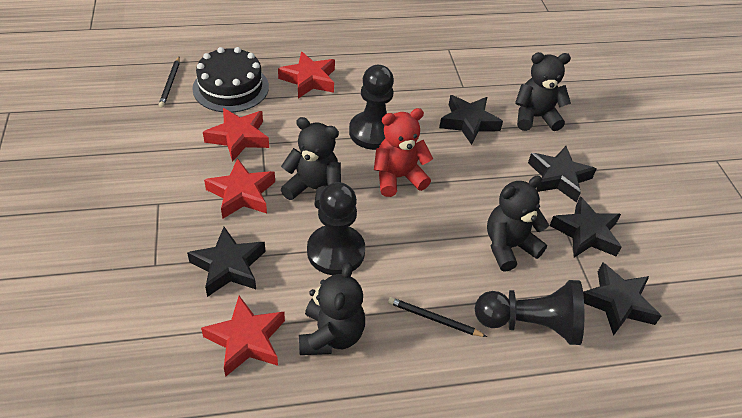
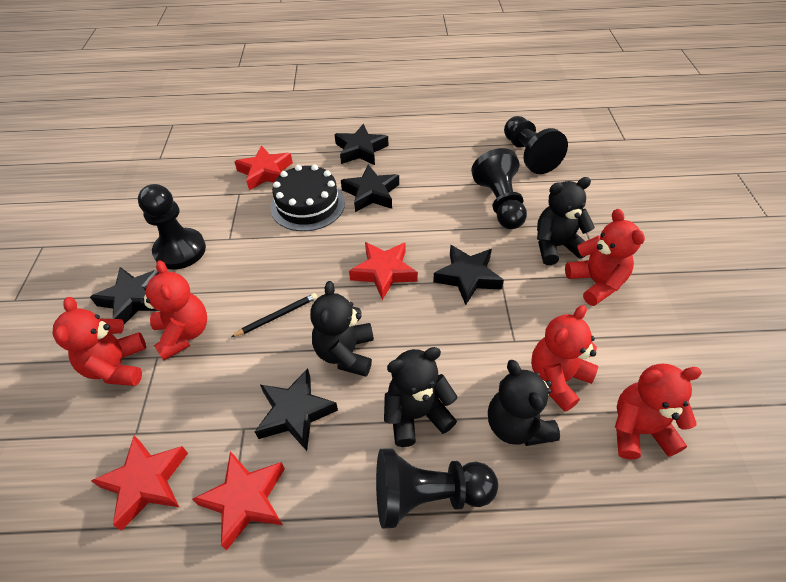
black pawn: 3 -> 4
black pencil: 2 -> 1
red teddy bear: 1 -> 5

